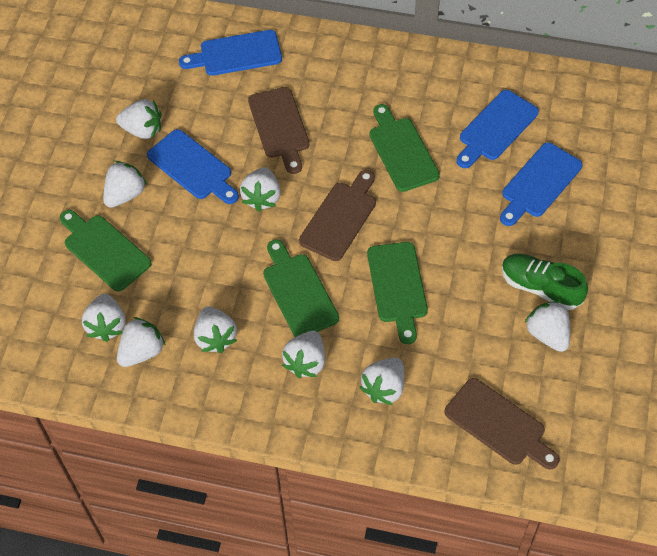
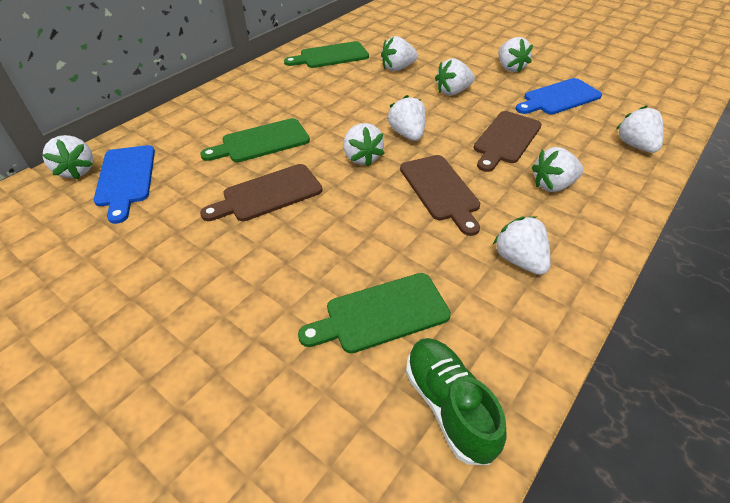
blue cutting board: 4 -> 2
green cutting board: 4 -> 3

